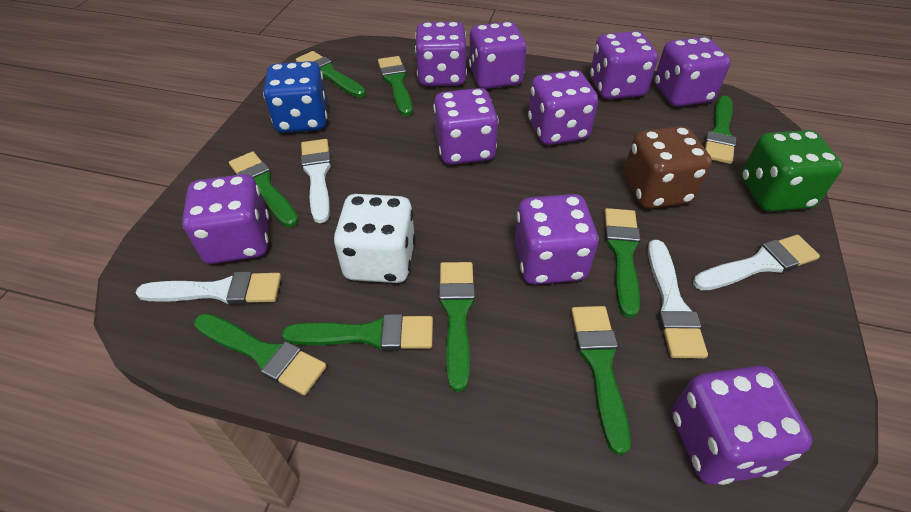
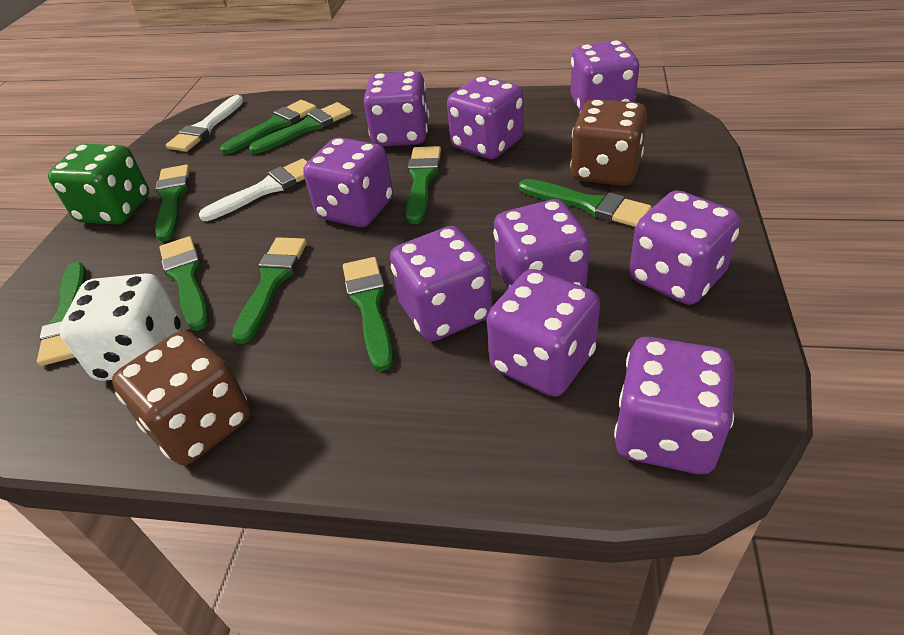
blue dice: 1 -> 0
brown dice: 1 -> 2
white brush: 4 -> 2

